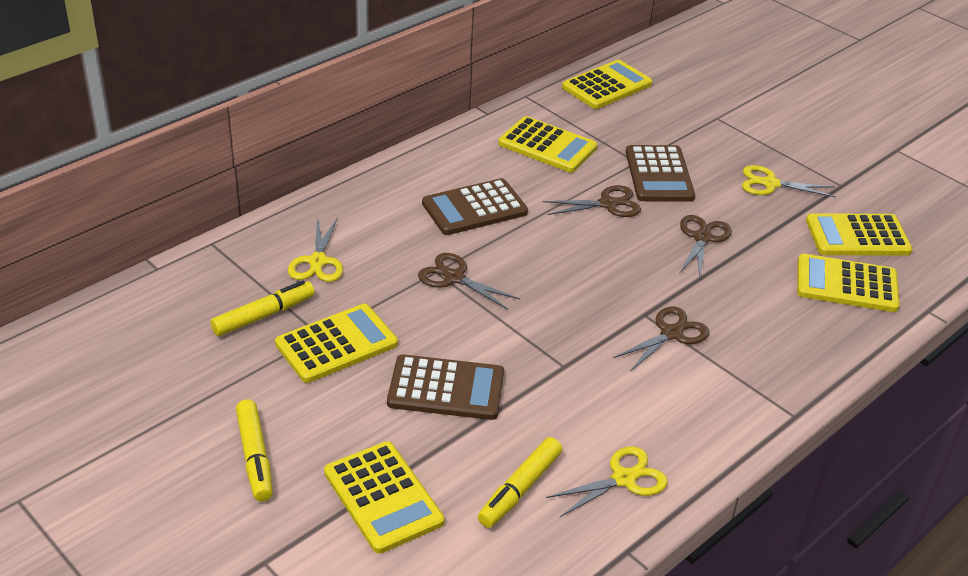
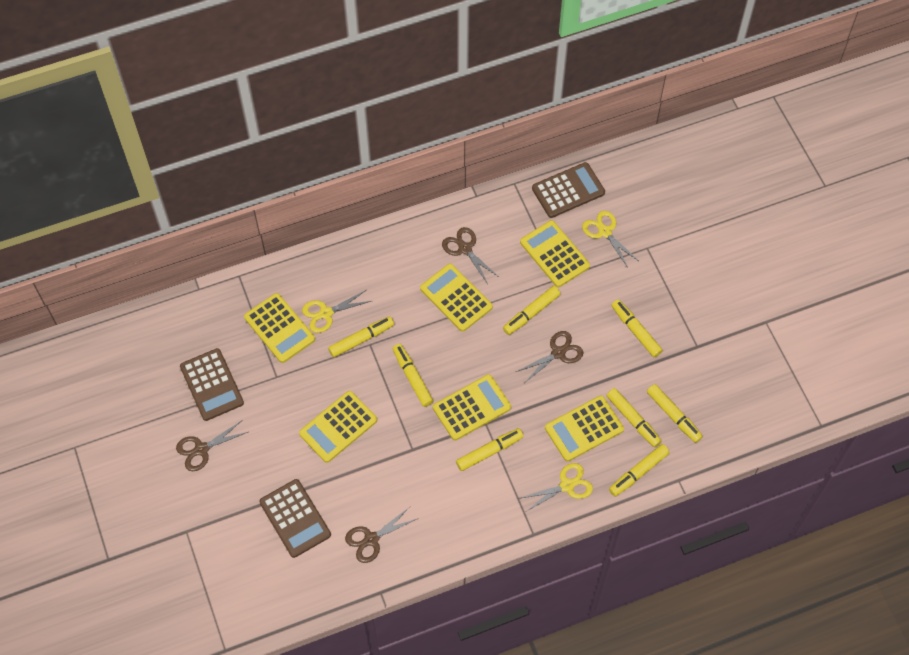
yellow marker: 3 -> 8

